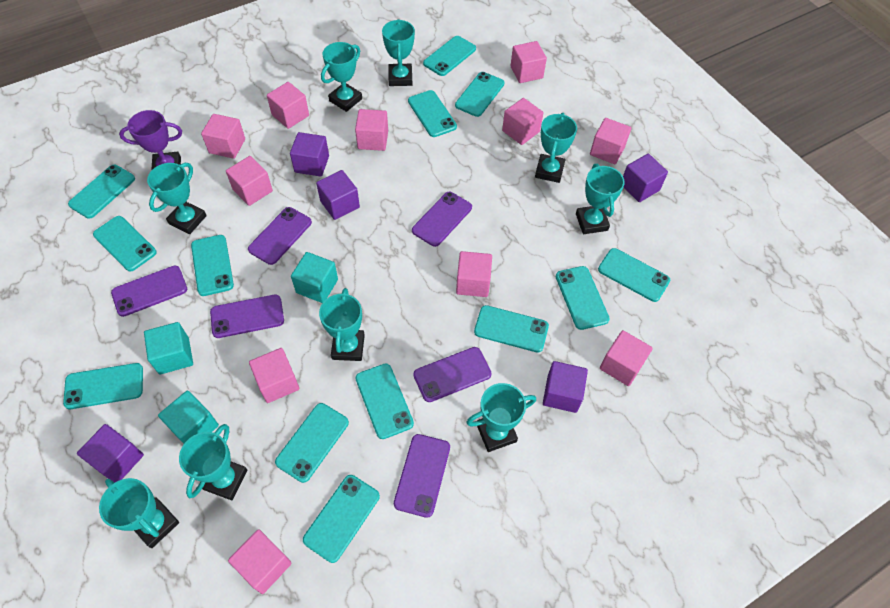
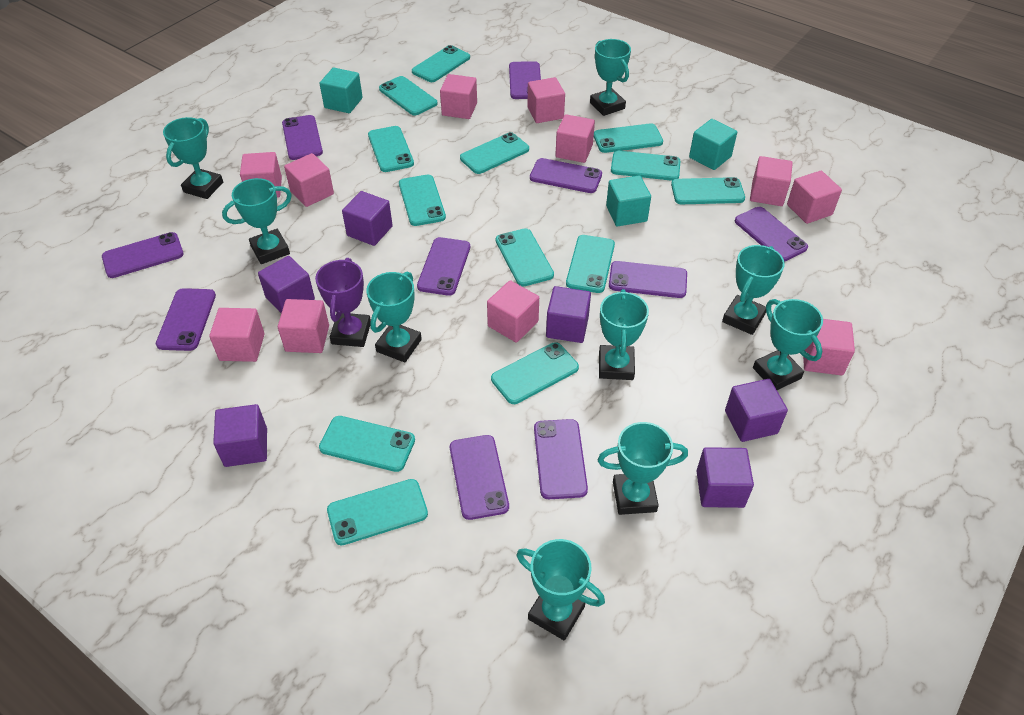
purple cube: 5 -> 6
purple phone: 6 -> 10

